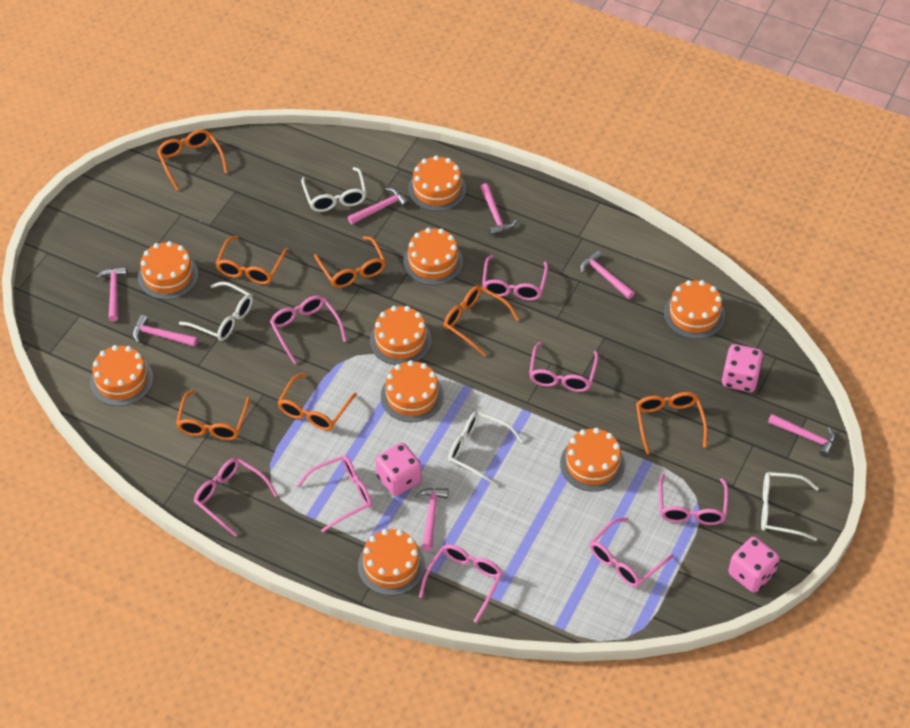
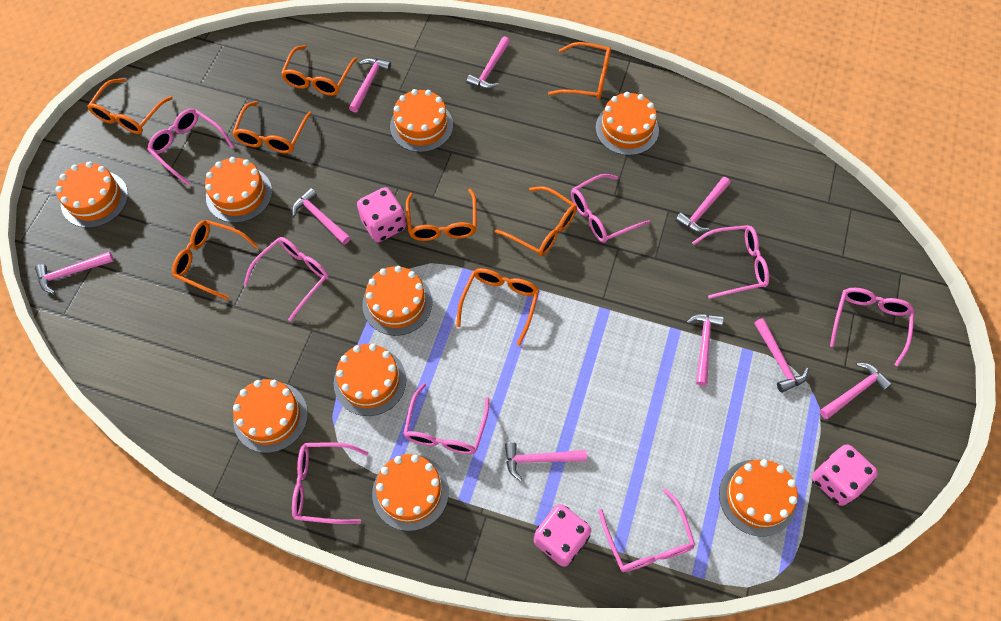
orange glasses: 7 -> 8
pink hammer: 7 -> 9
white glasses: 4 -> 0

